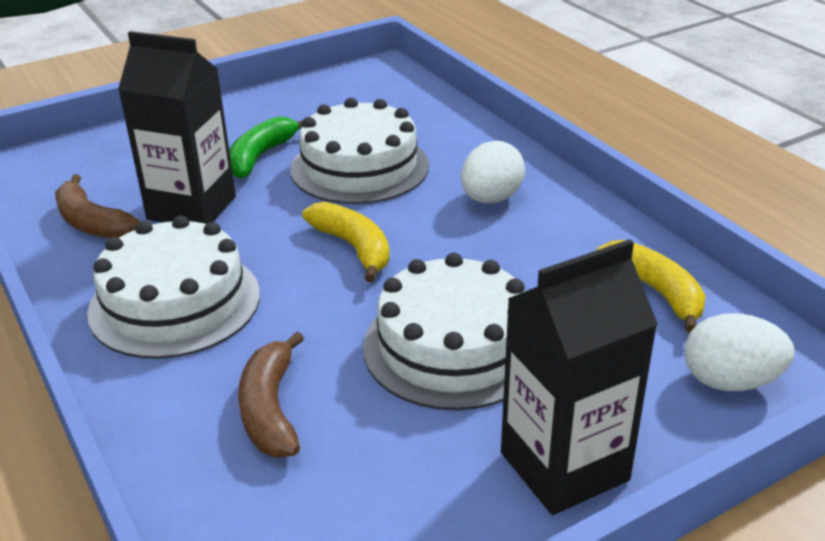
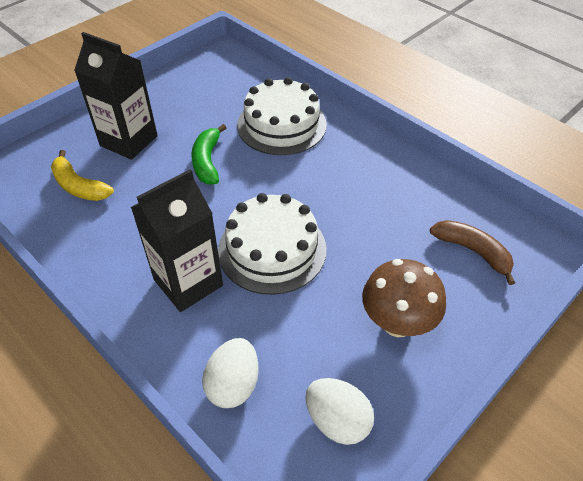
brown banana: 2 -> 1
brown mushroom: 0 -> 1
white cake: 3 -> 2
yellow banana: 2 -> 1

